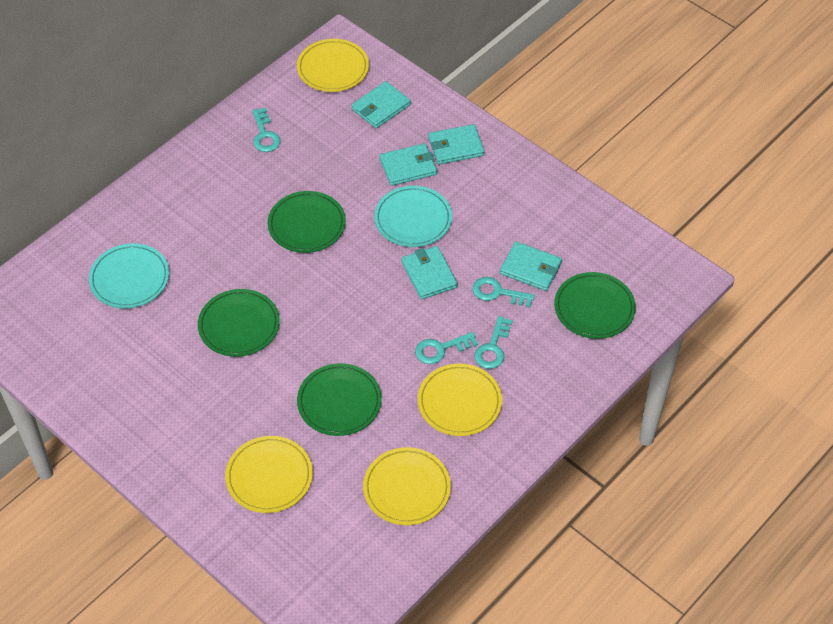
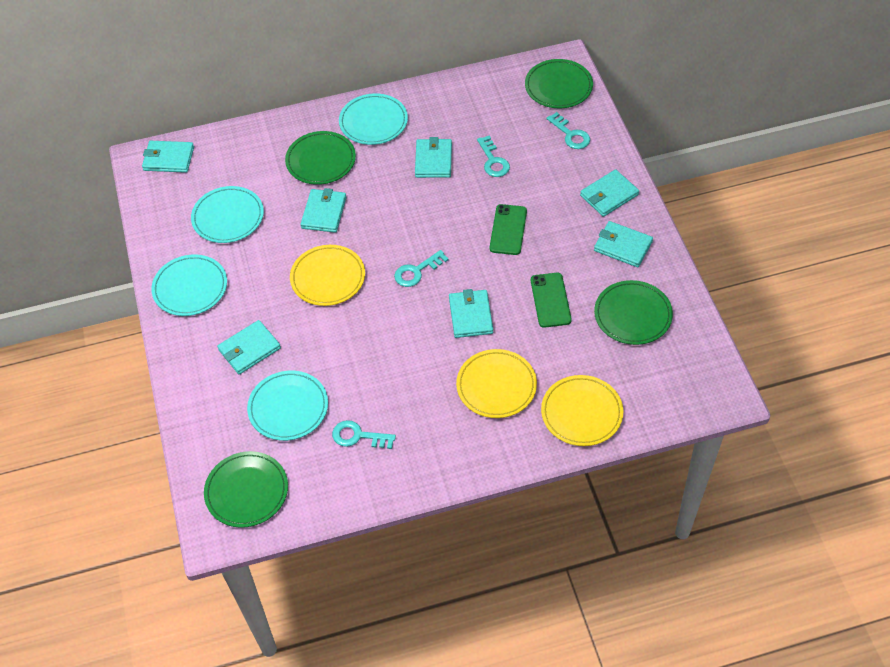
green phone: 0 -> 2
turquoise plate: 2 -> 4
turquoise wallet: 5 -> 7
yellow plate: 4 -> 3

